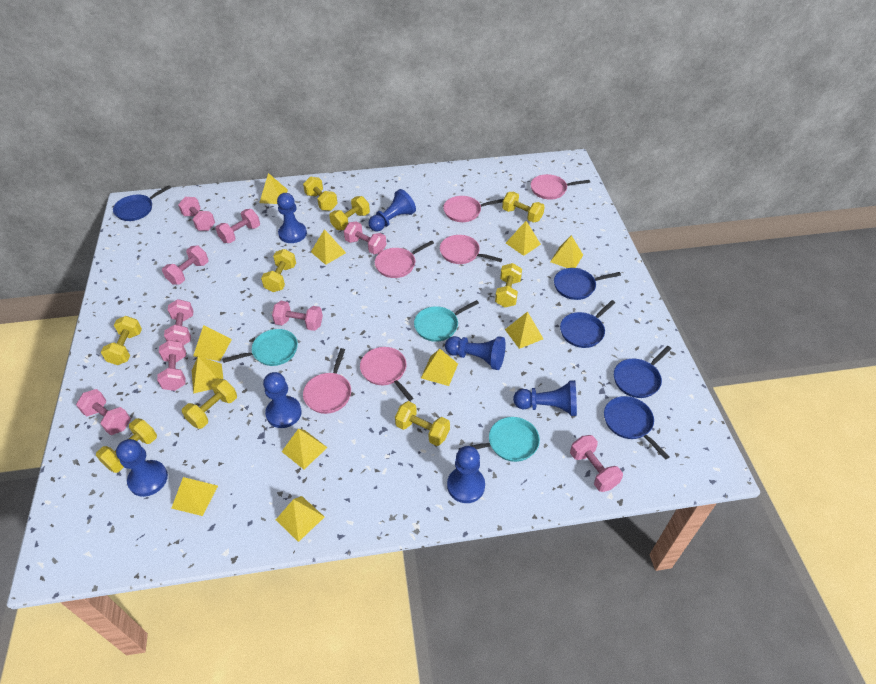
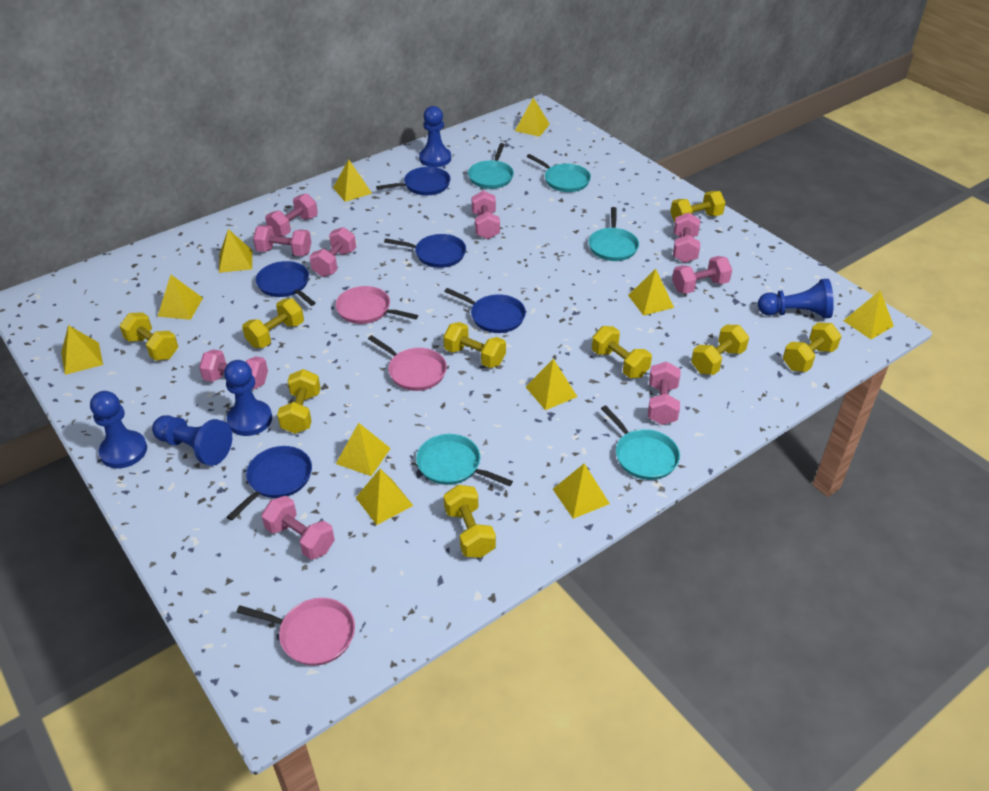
blue pawn: 7 -> 5
pink pan: 6 -> 3
turquoise pan: 3 -> 5

